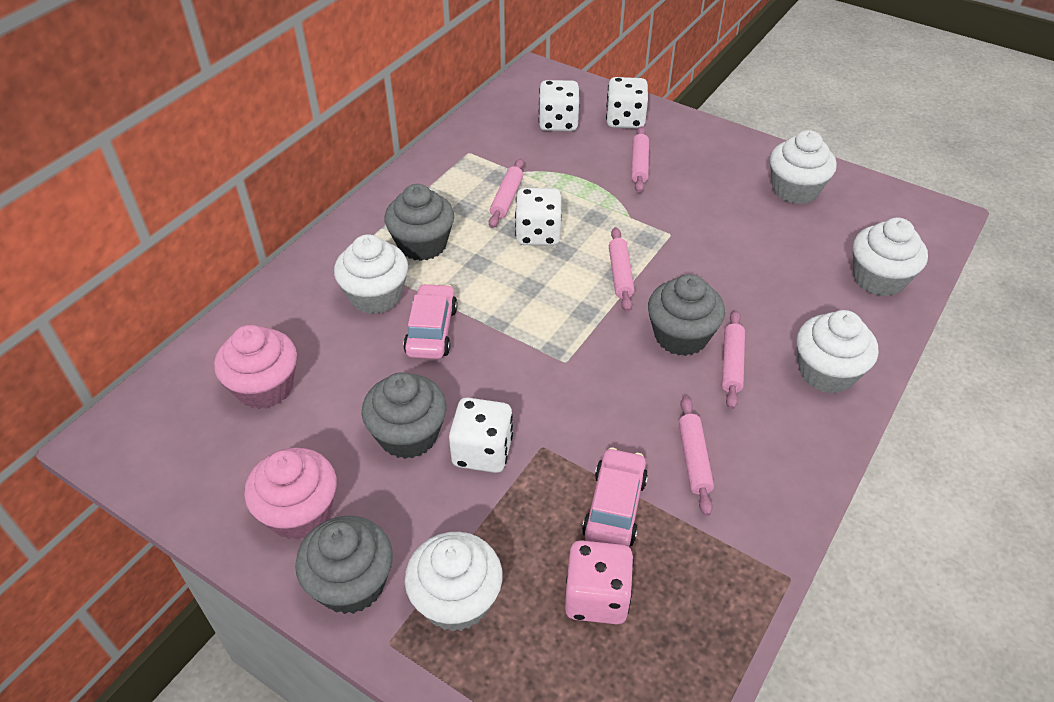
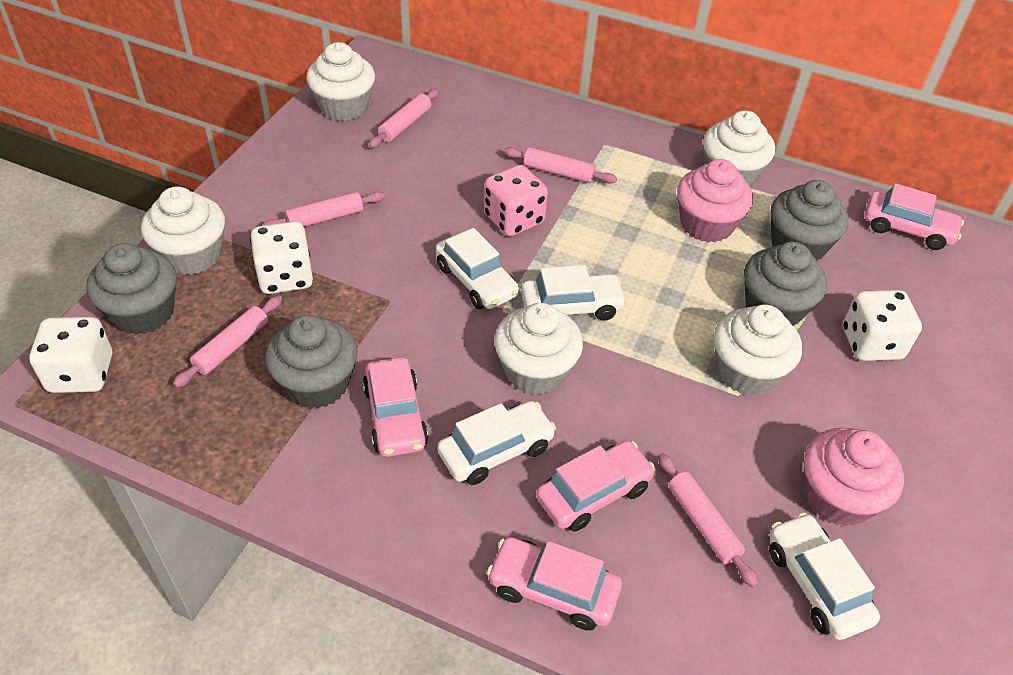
pink car: 2 -> 4
white car: 0 -> 4
white dice: 4 -> 3

